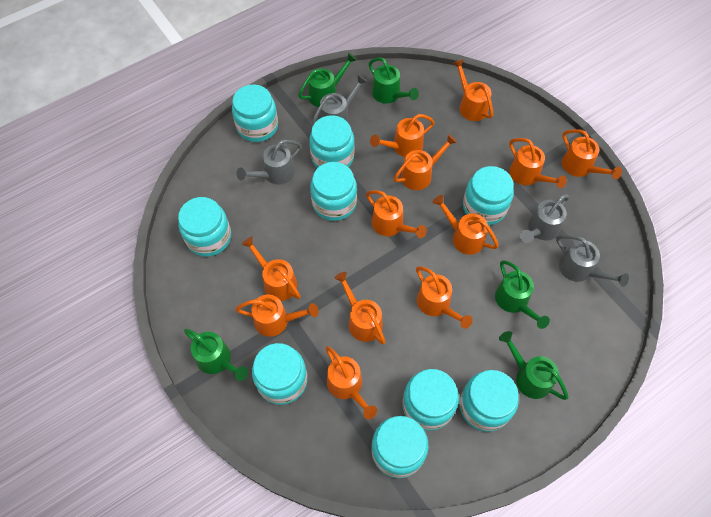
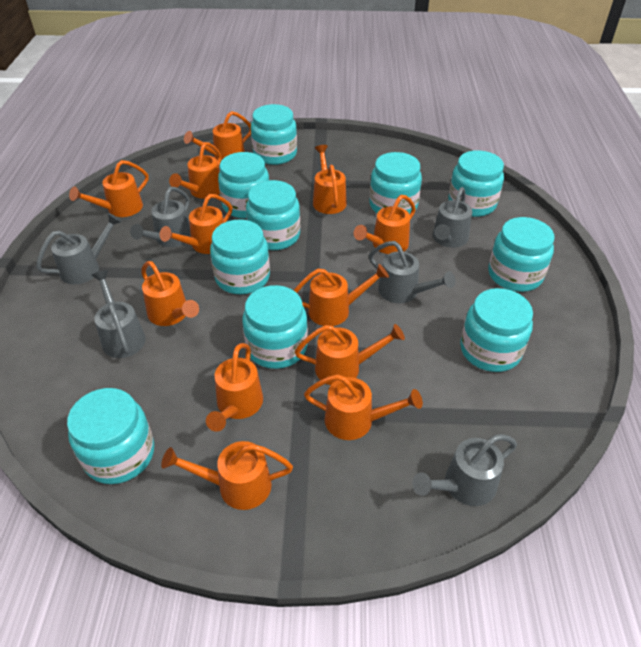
green watering can: 5 -> 0
grey watering can: 4 -> 6
turquoise jar: 9 -> 10

